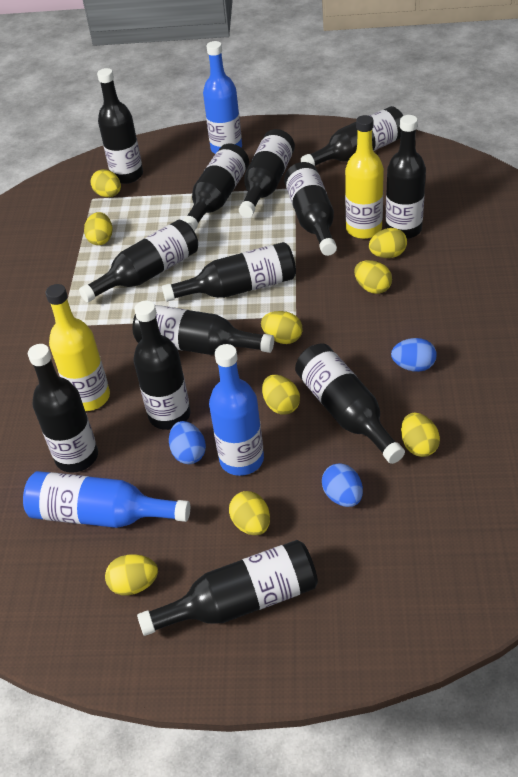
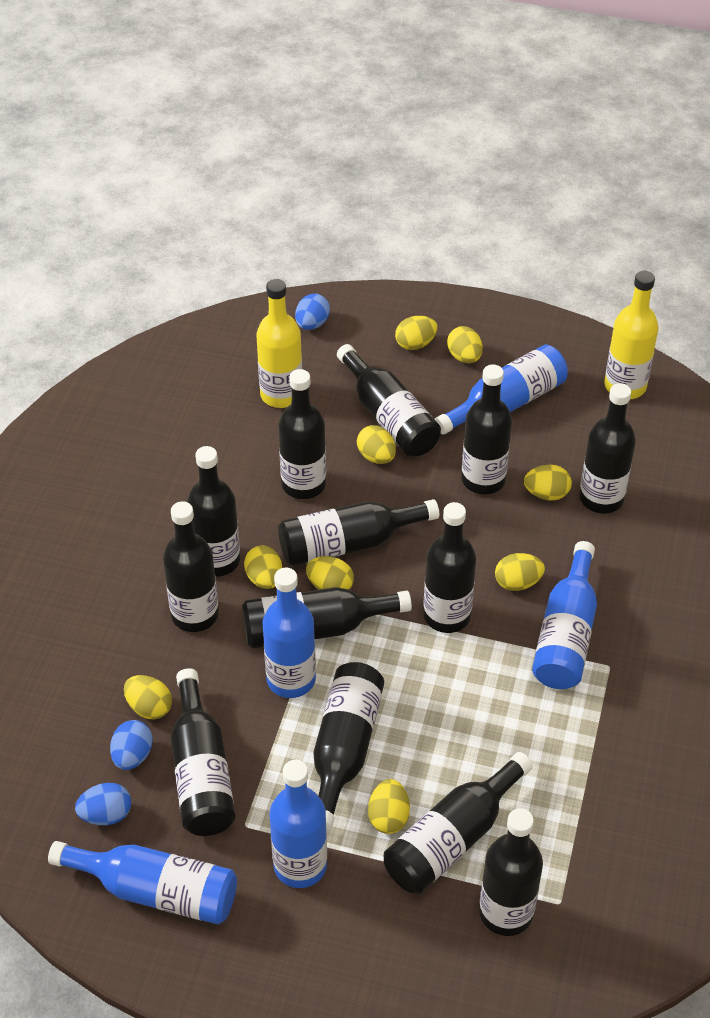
blue bottle: 3 -> 5

